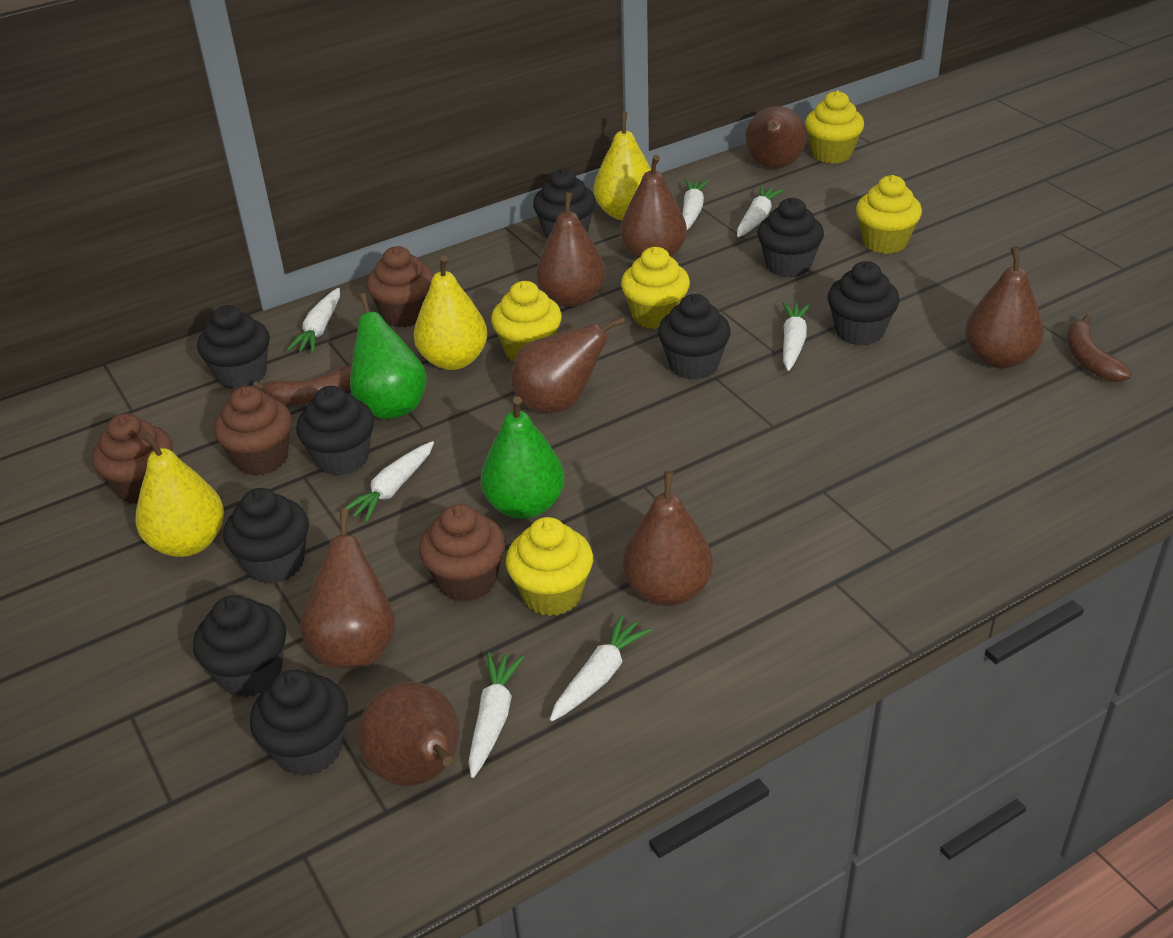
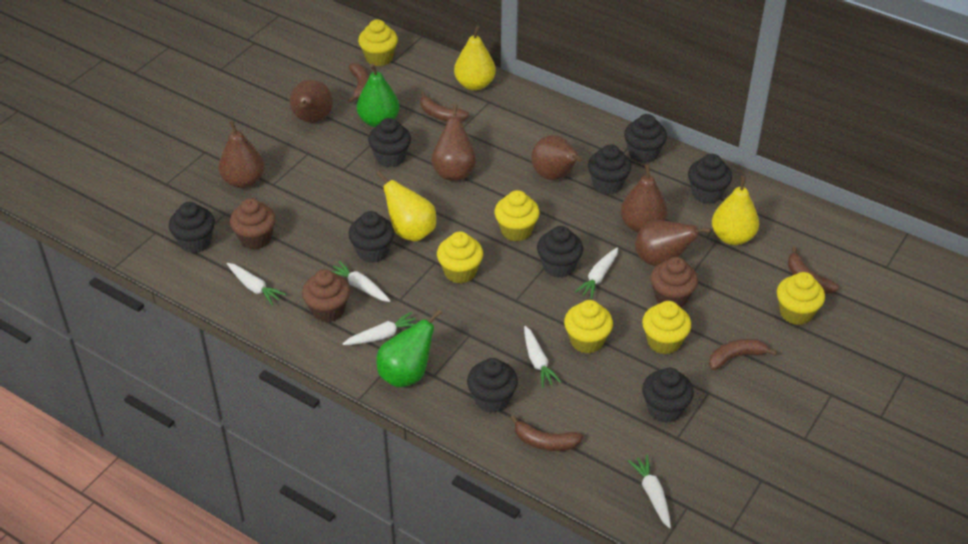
brown banana: 2 -> 5
brown cupcake: 4 -> 3
brown pear: 8 -> 6
white carrot: 7 -> 6
yellow cupcake: 5 -> 6

